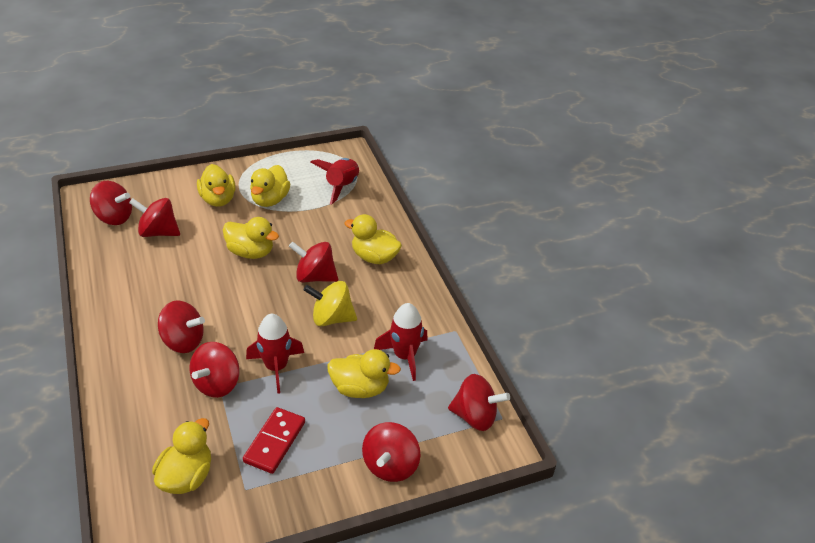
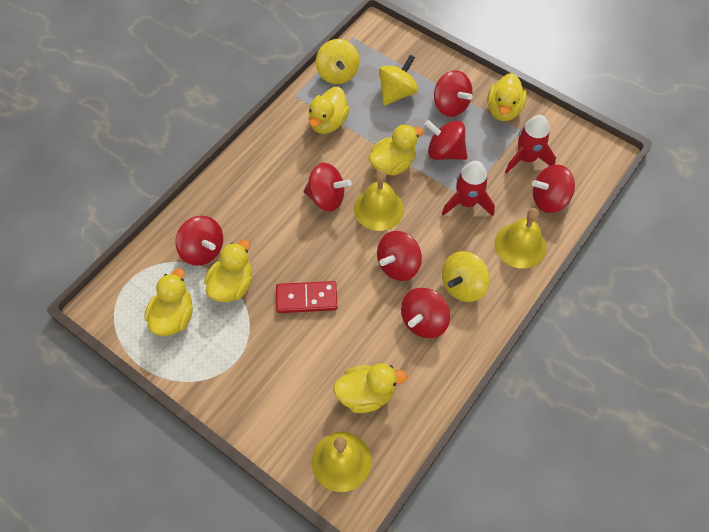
red rocket: 3 -> 2
yellow bell: 0 -> 3
yellow spinning top: 1 -> 3

